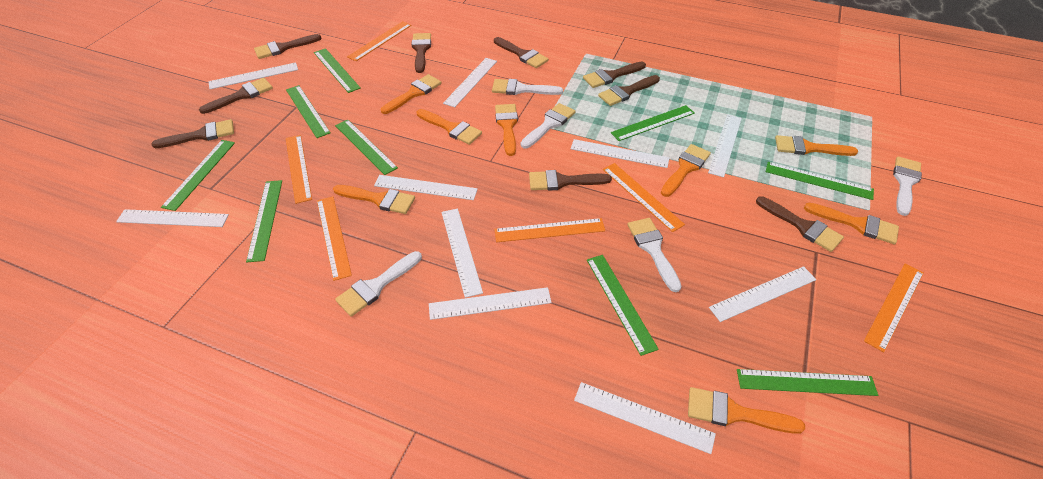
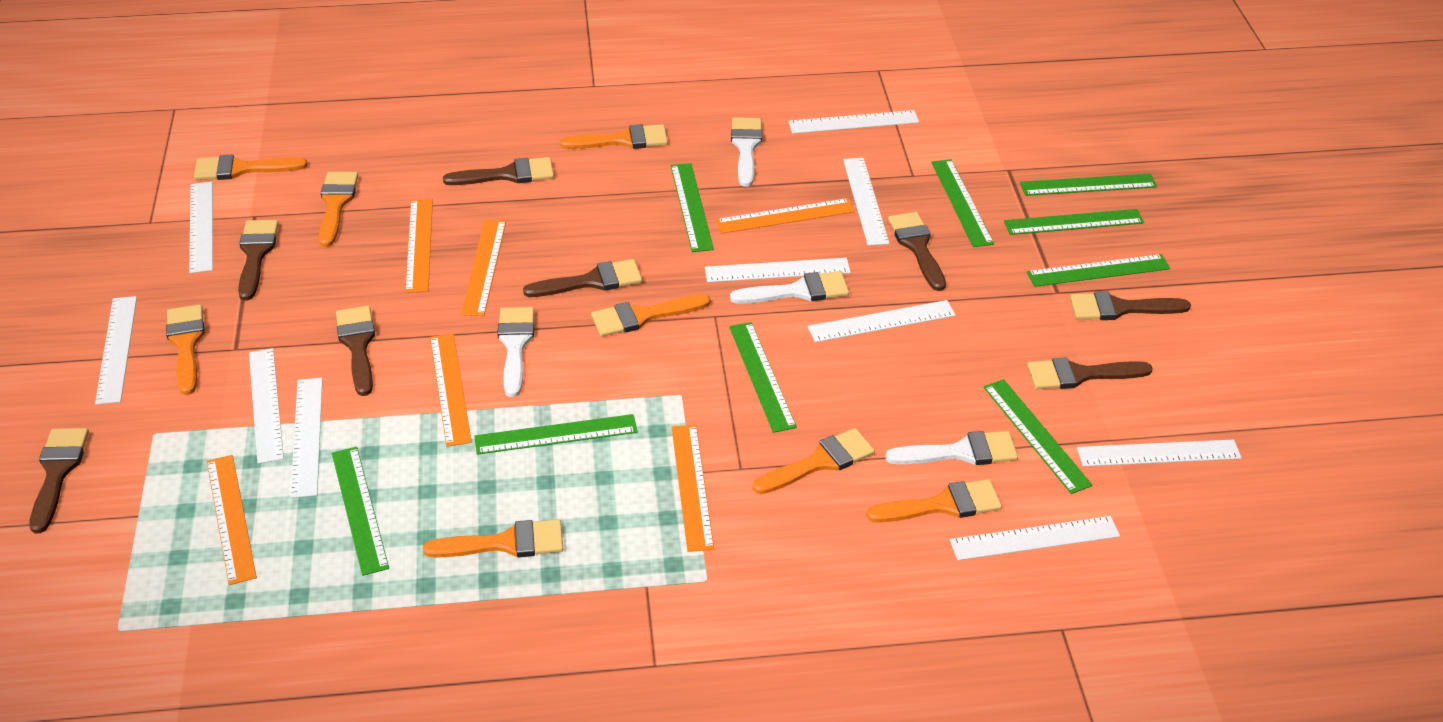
brown brush: 9 -> 8
white brush: 5 -> 4

